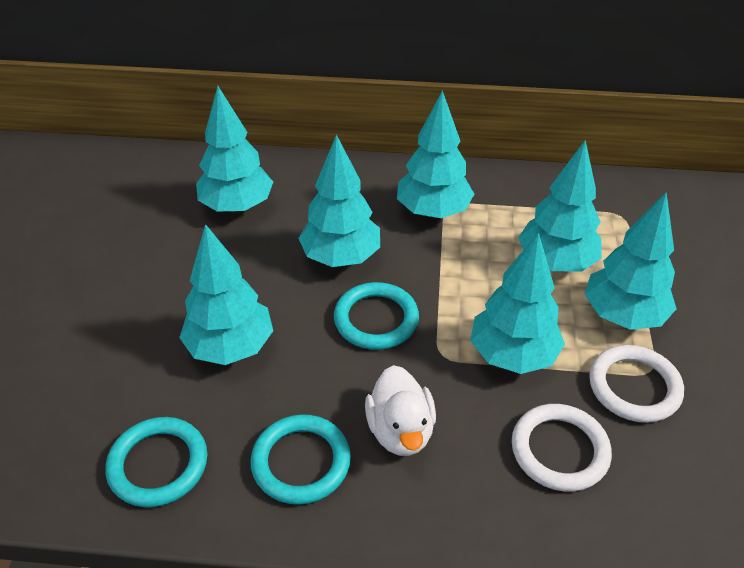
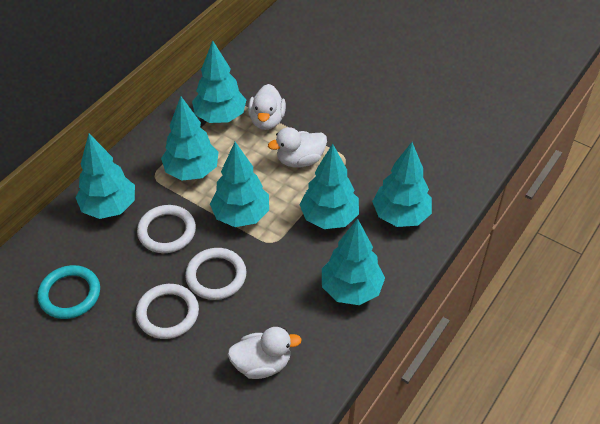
turquoise ring: 3 -> 1
white duck: 1 -> 3
white ring: 2 -> 3

